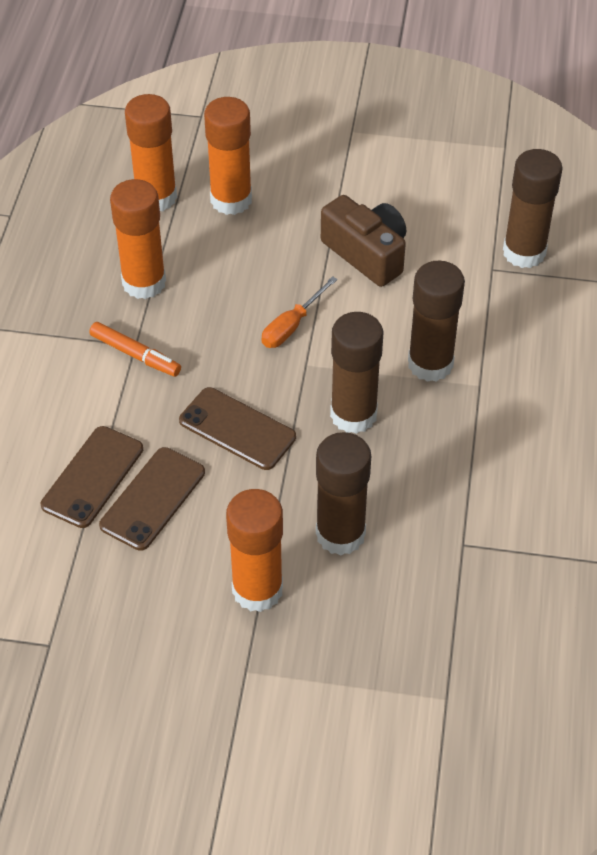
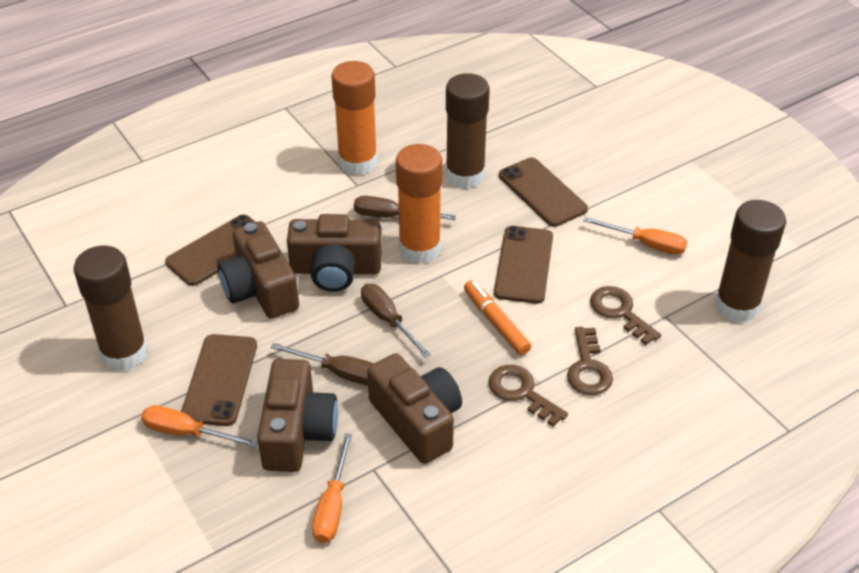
brown camera: 1 -> 4
brown glue stick: 4 -> 3
brown key: 0 -> 3
brown phone: 3 -> 4
brown screwdriver: 0 -> 3
orange glue stick: 4 -> 2
orange screwdriver: 1 -> 3

